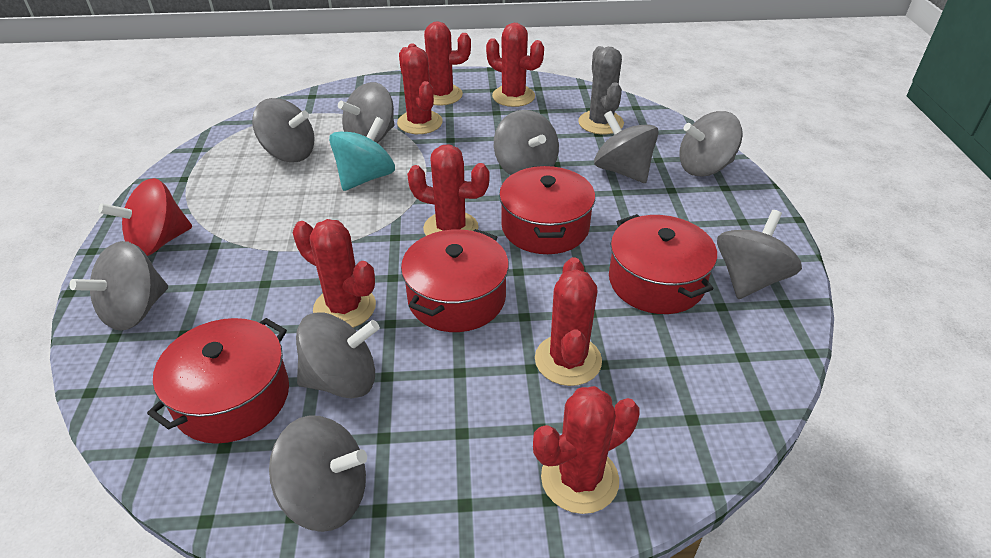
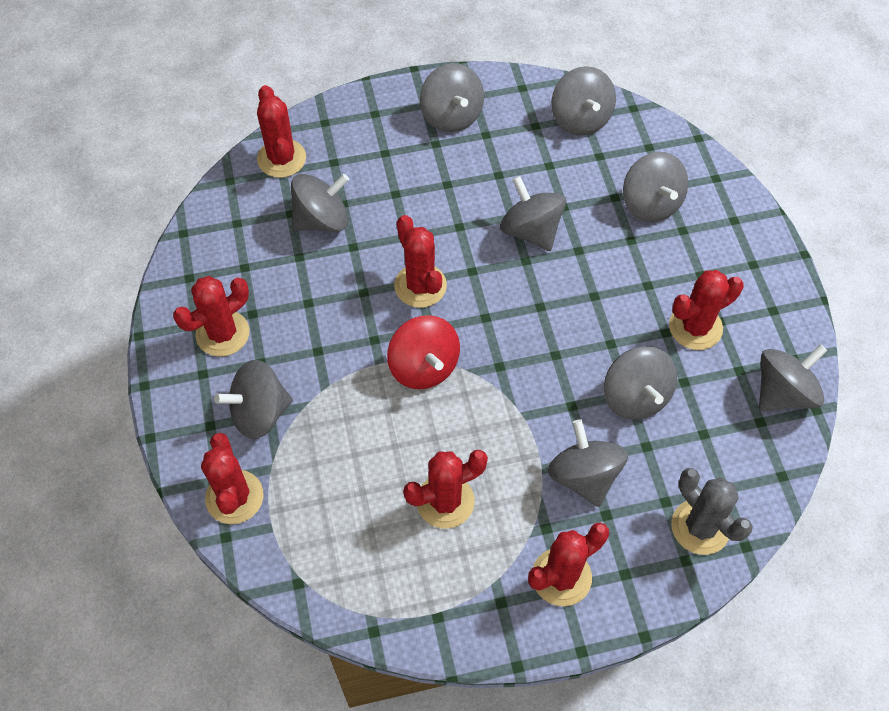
red pot: 4 -> 0
turquoise spinning top: 1 -> 0

